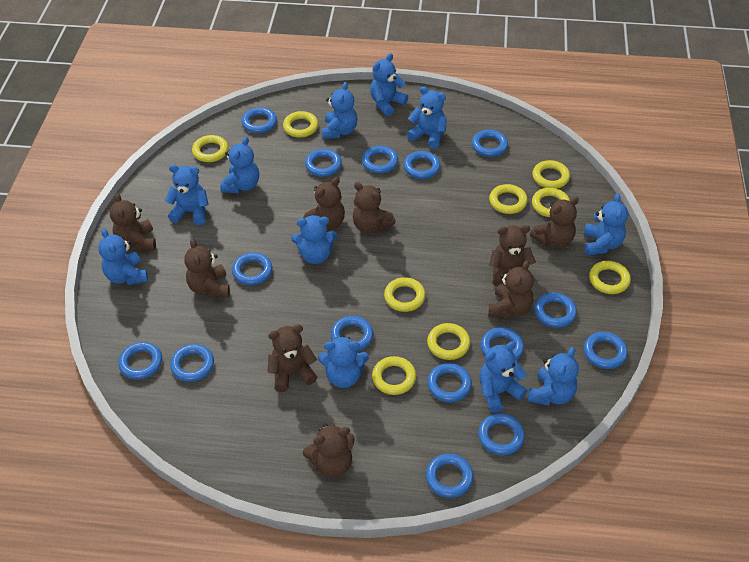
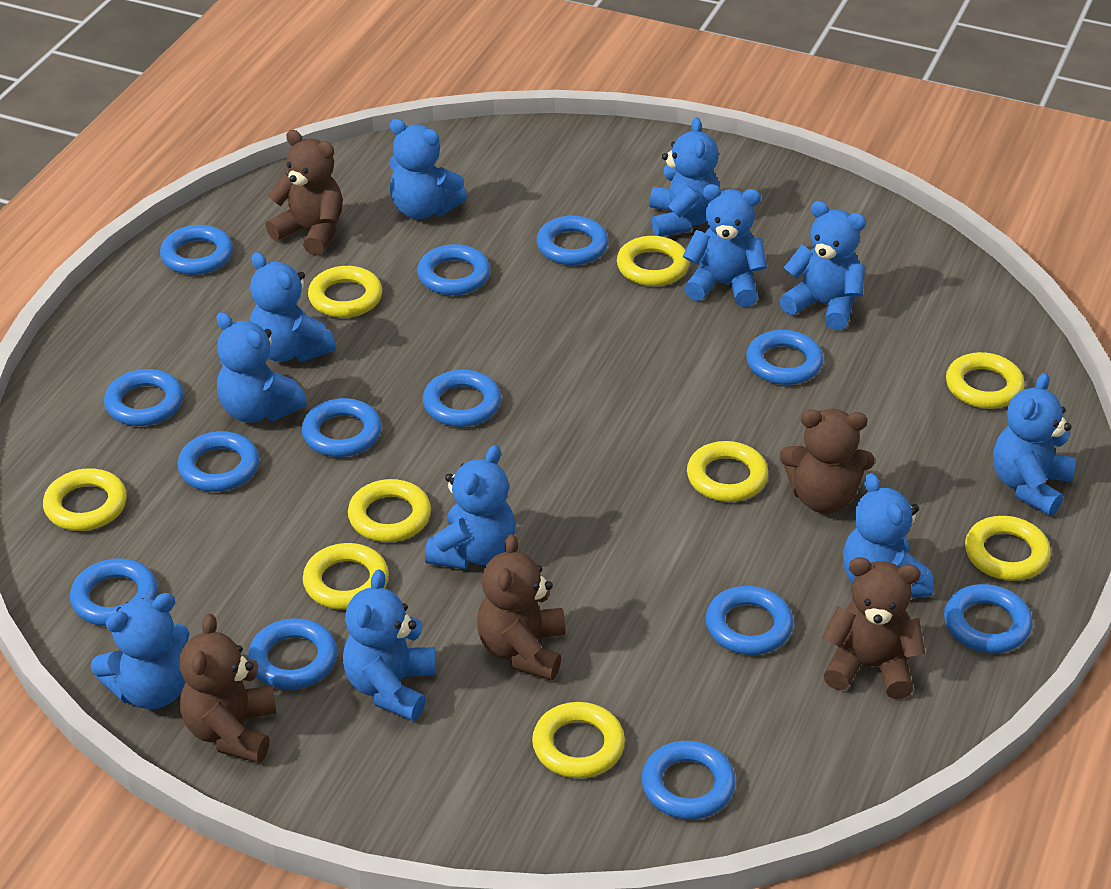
blue ring: 15 -> 13
brown teddy bear: 9 -> 5

